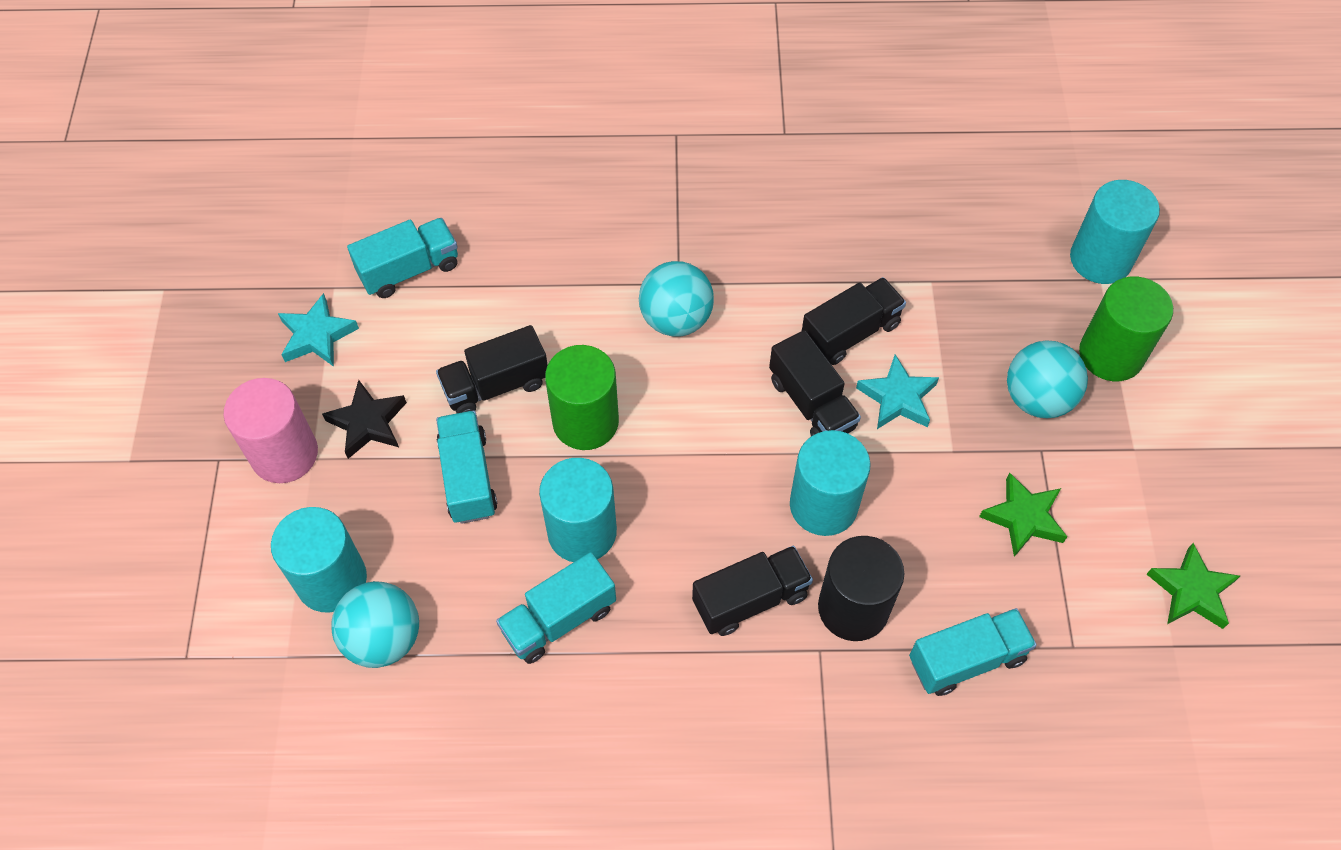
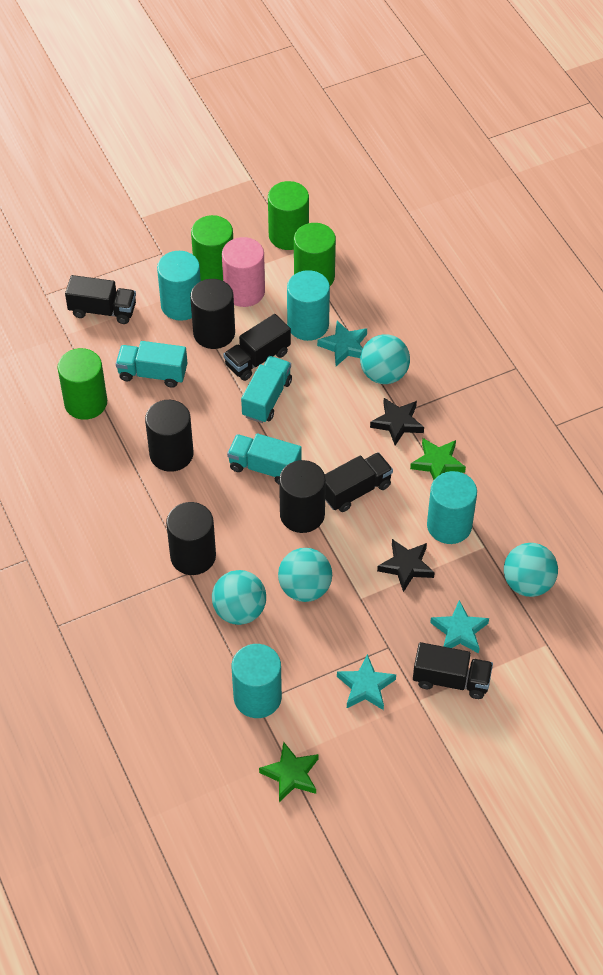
black cylinder: 1 -> 4
black star: 1 -> 2
green cylinder: 2 -> 4
turquoise ball: 3 -> 4
turquoise star: 2 -> 3
turquoise truck: 4 -> 3

